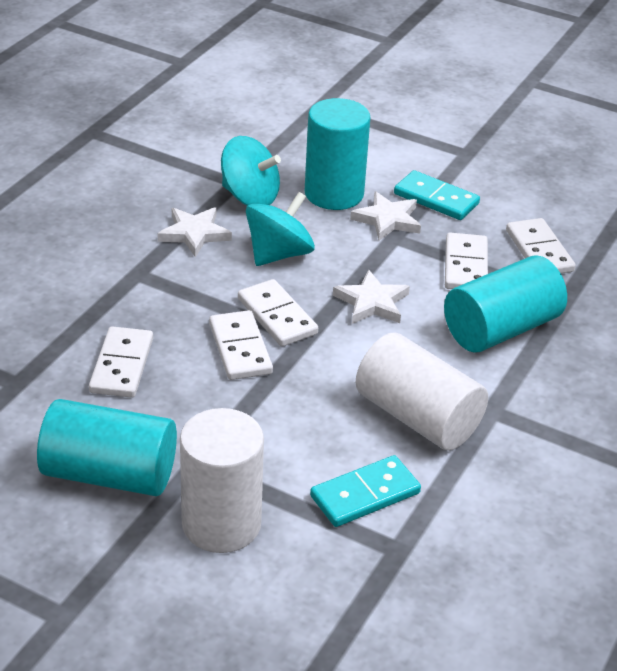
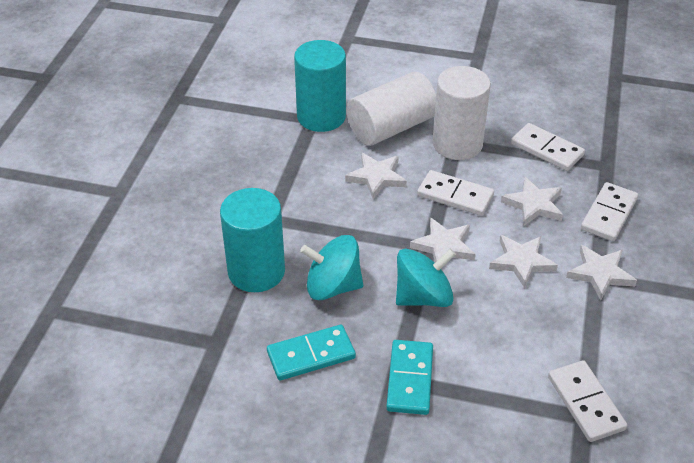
turquoise cylinder: 3 -> 2
white domino: 5 -> 4
white star: 3 -> 5

